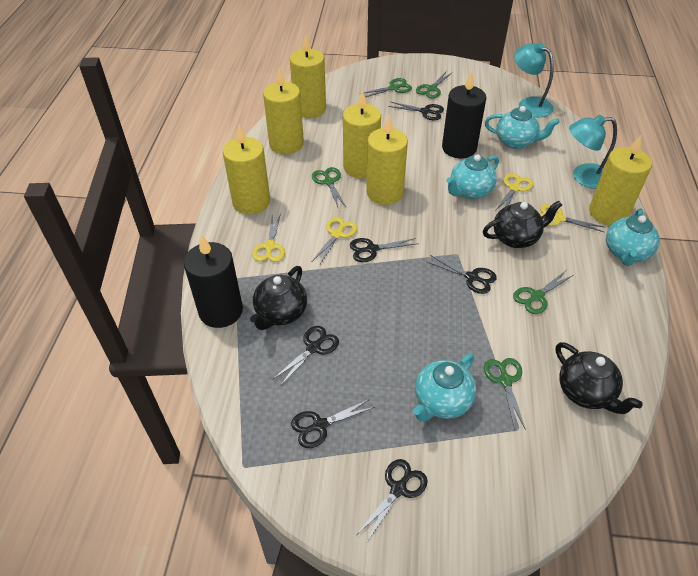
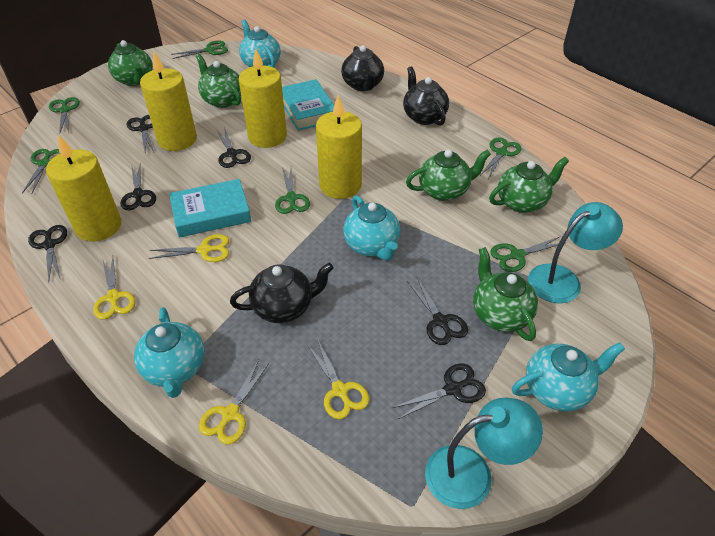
black candle: 2 -> 0
green scissors: 5 -> 6
green teapot: 0 -> 5
turquoise book: 0 -> 2
yellow candle: 6 -> 4

